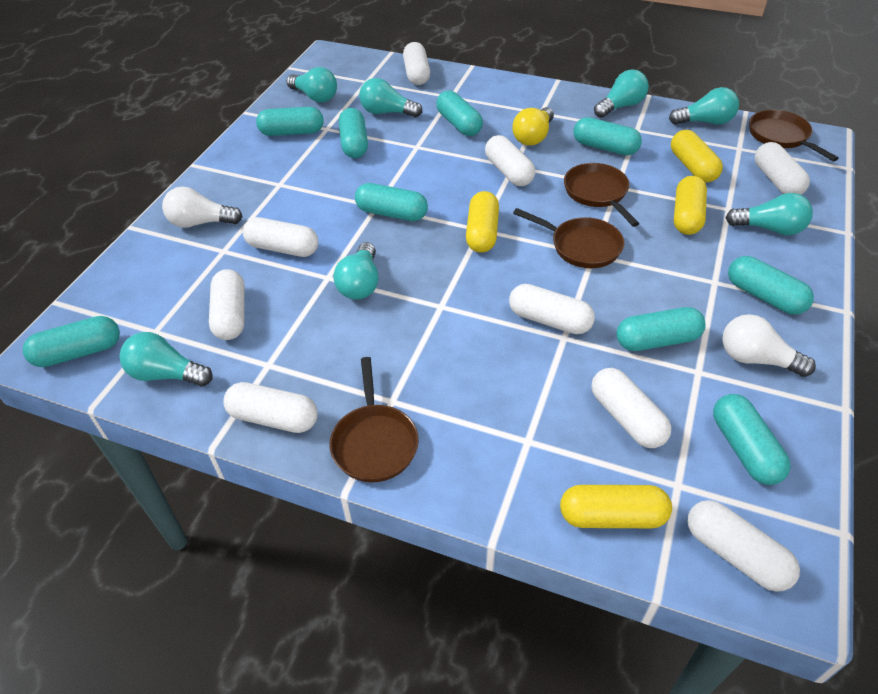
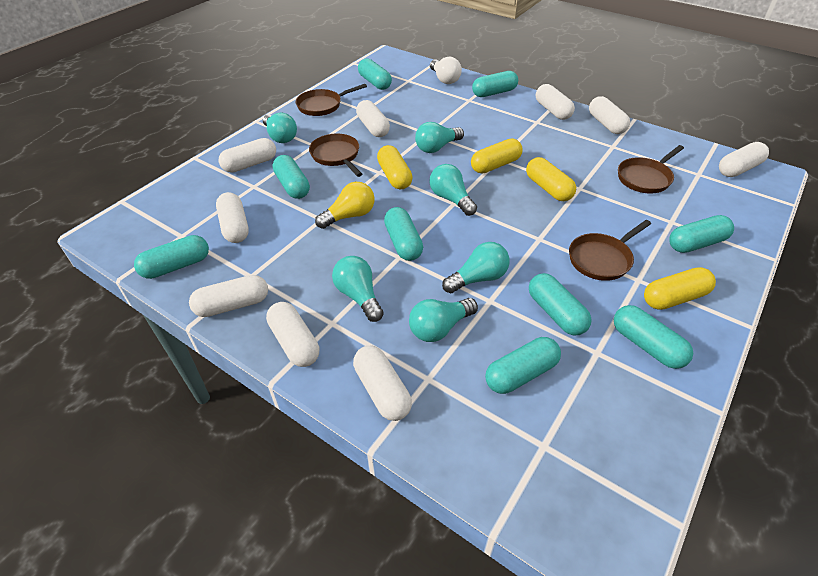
turquoise light bulb: 7 -> 6
white light bulb: 2 -> 1

